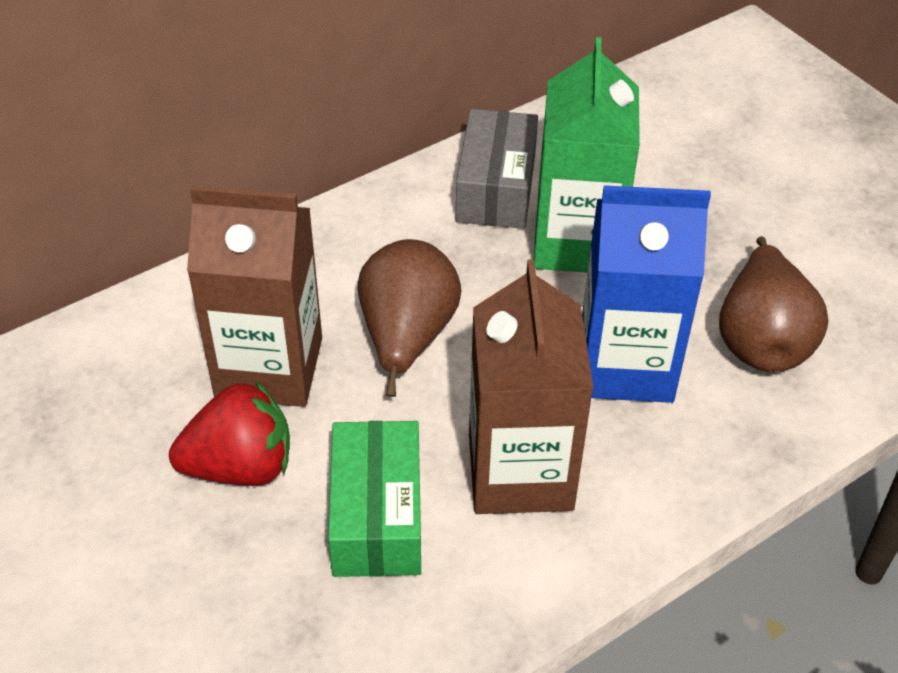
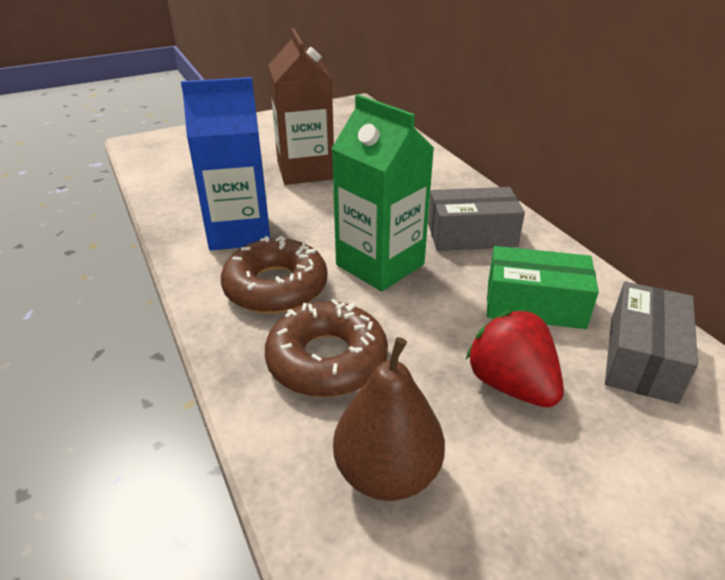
brown carton: 2 -> 1
brown donut: 0 -> 2
brown pear: 2 -> 1
grey box: 1 -> 2

